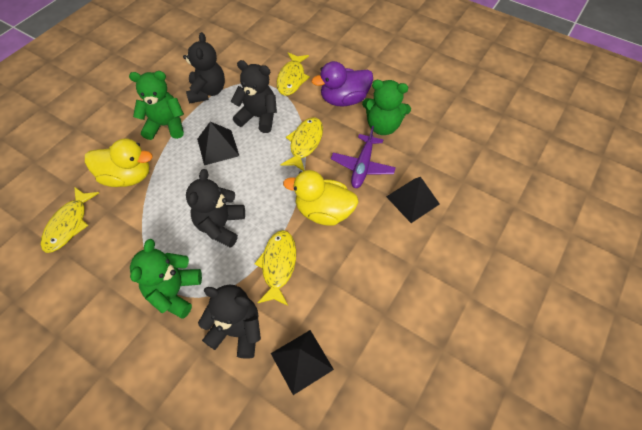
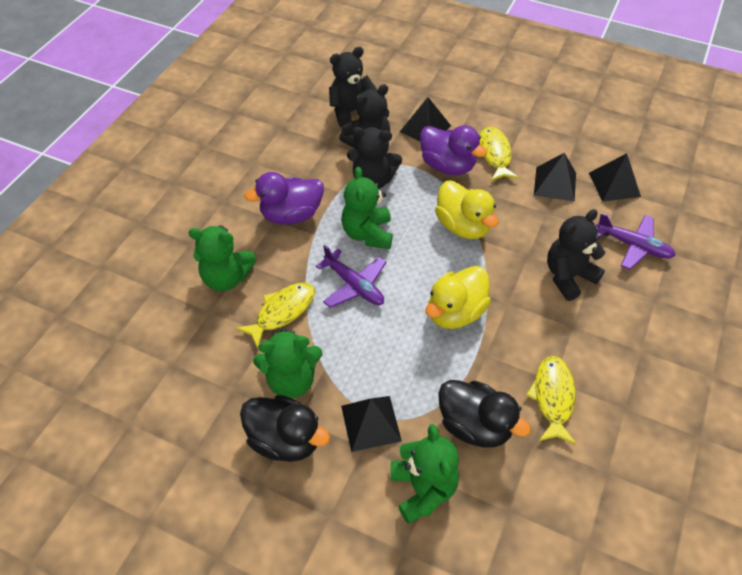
black duck: 0 -> 2
black pyramid: 3 -> 4
green teddy bear: 3 -> 4
purple duck: 1 -> 2
purple plane: 1 -> 2
yellow fish: 4 -> 3

